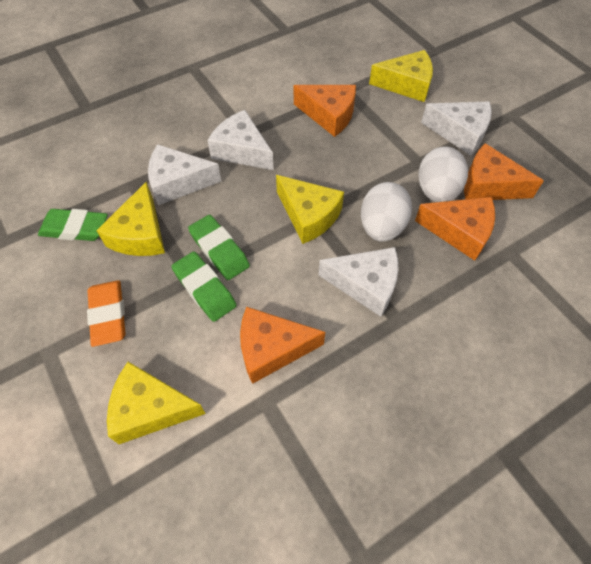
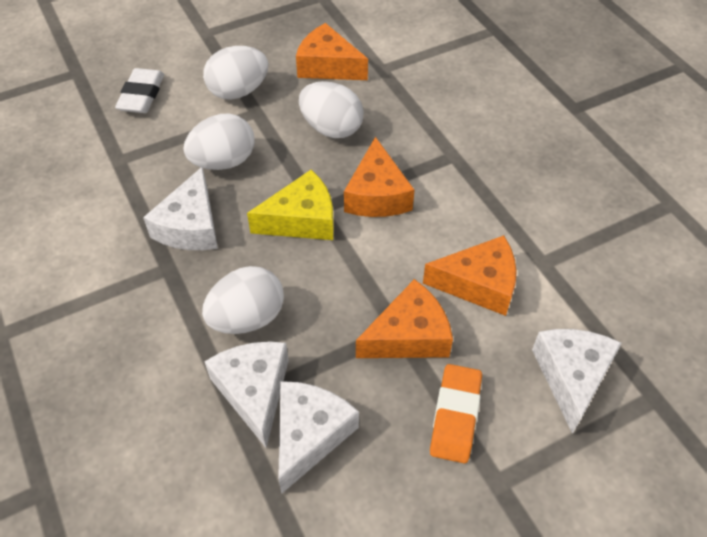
green eraser: 3 -> 0
white egg: 2 -> 4
white eraser: 0 -> 1
yellow cheese: 4 -> 1

